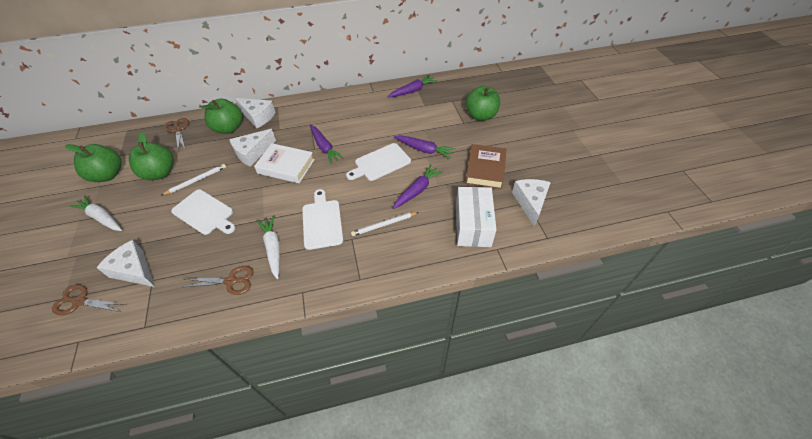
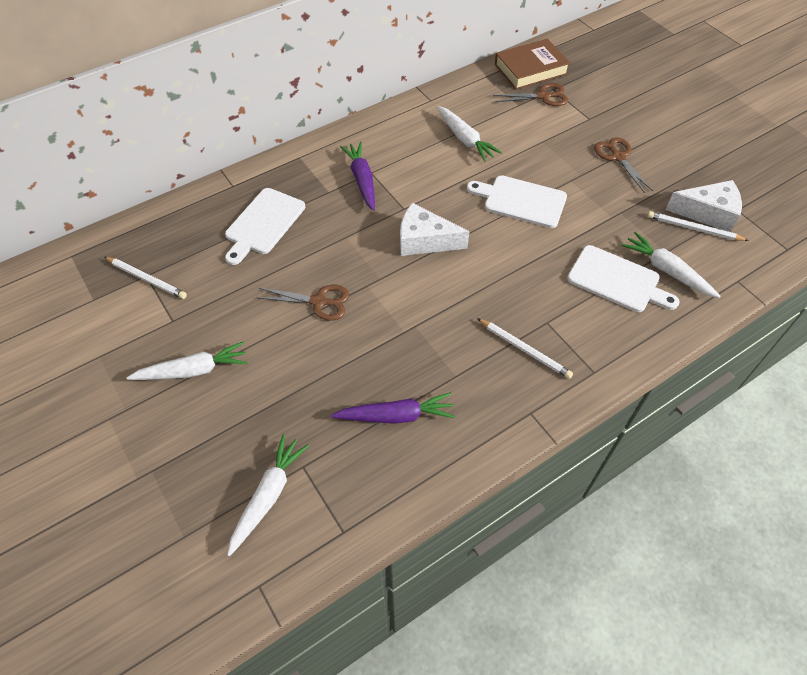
green apple: 4 -> 0
purple carrot: 4 -> 2
white book: 1 -> 0
white box: 1 -> 0
white carrot: 2 -> 4
white cheese: 4 -> 2
white pencil: 2 -> 3

